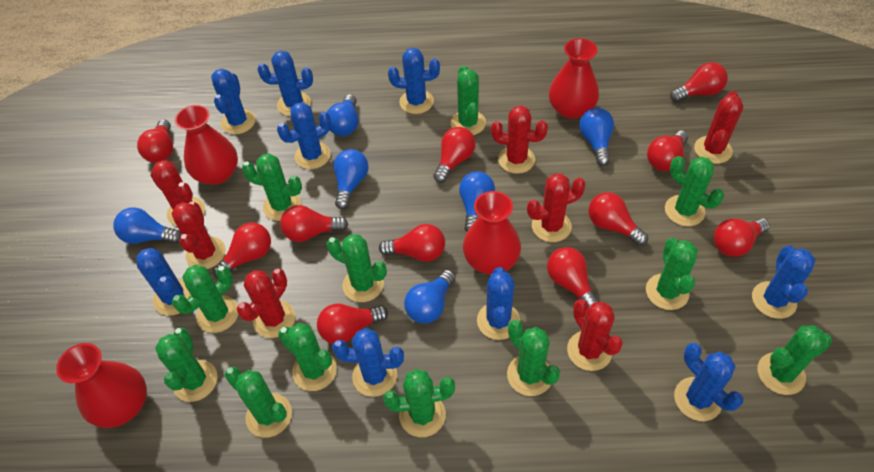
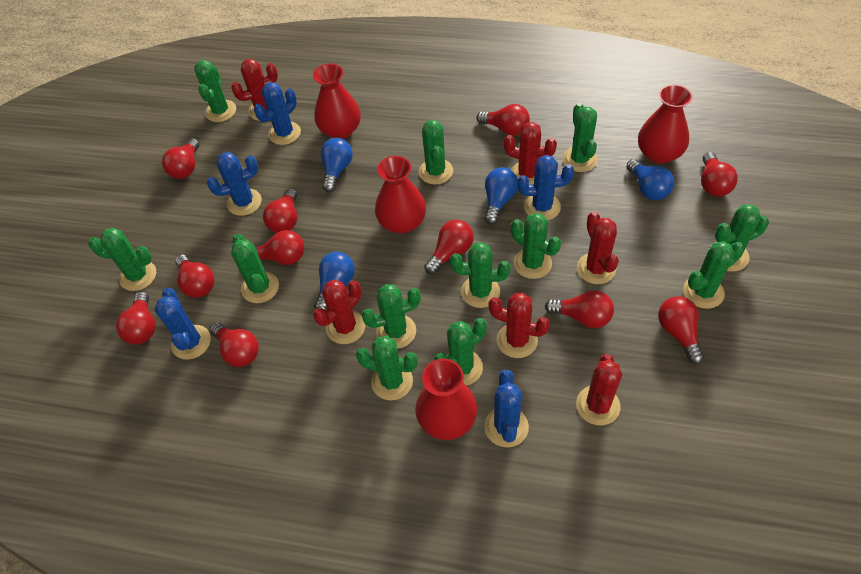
blue cactus: 9 -> 5
blue light bulb: 6 -> 4
red cactus: 7 -> 6

